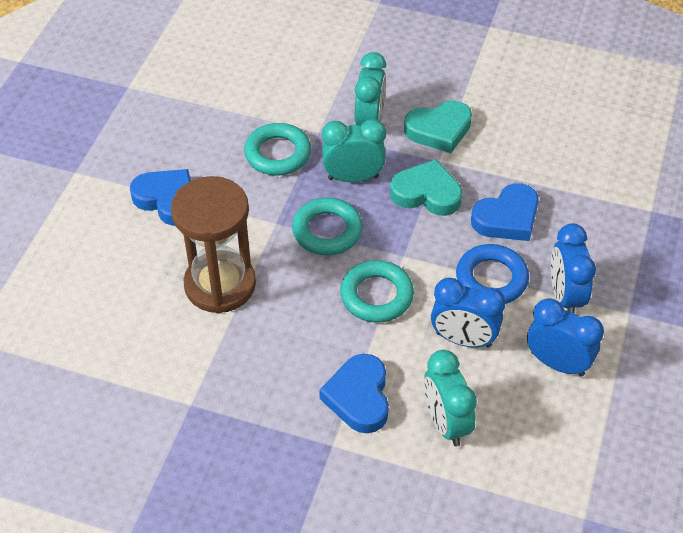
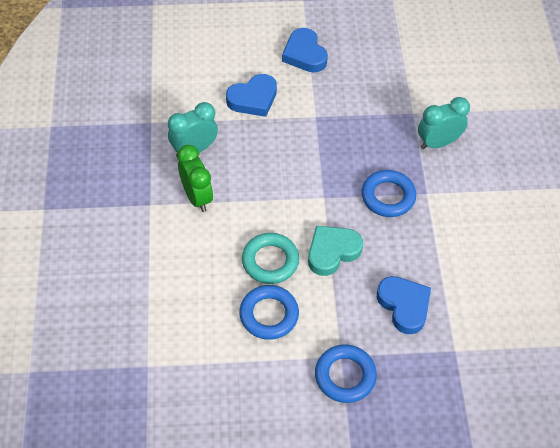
blue clock: 3 -> 0
blue ring: 1 -> 3
brown hourglass: 1 -> 0
green clock: 0 -> 1
turquoise clock: 3 -> 2
turquoise heart: 2 -> 1
turquoise ring: 3 -> 1

